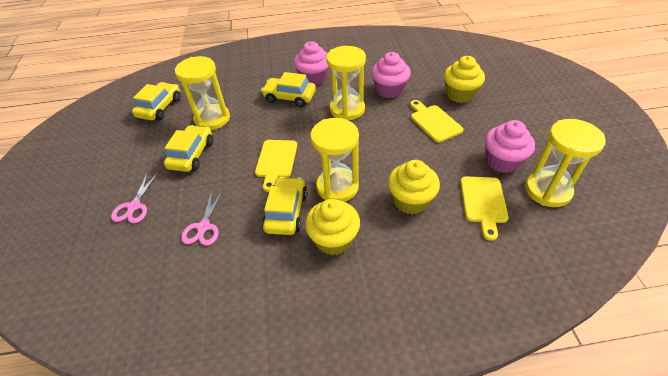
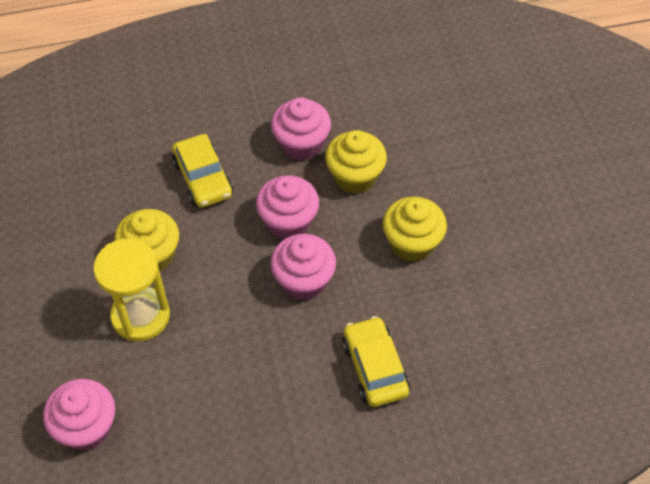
pink cupcake: 3 -> 4
pink scissors: 2 -> 0
yellow car: 4 -> 2
yellow cutting board: 3 -> 0
yellow hourglass: 4 -> 1

